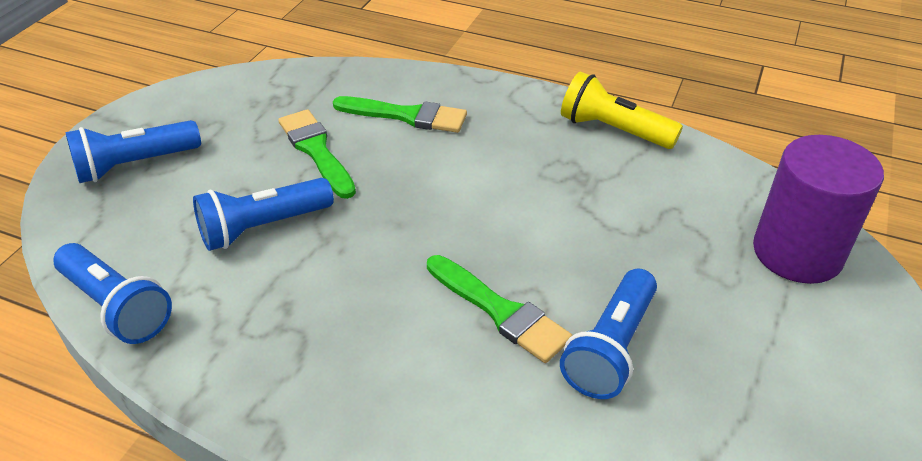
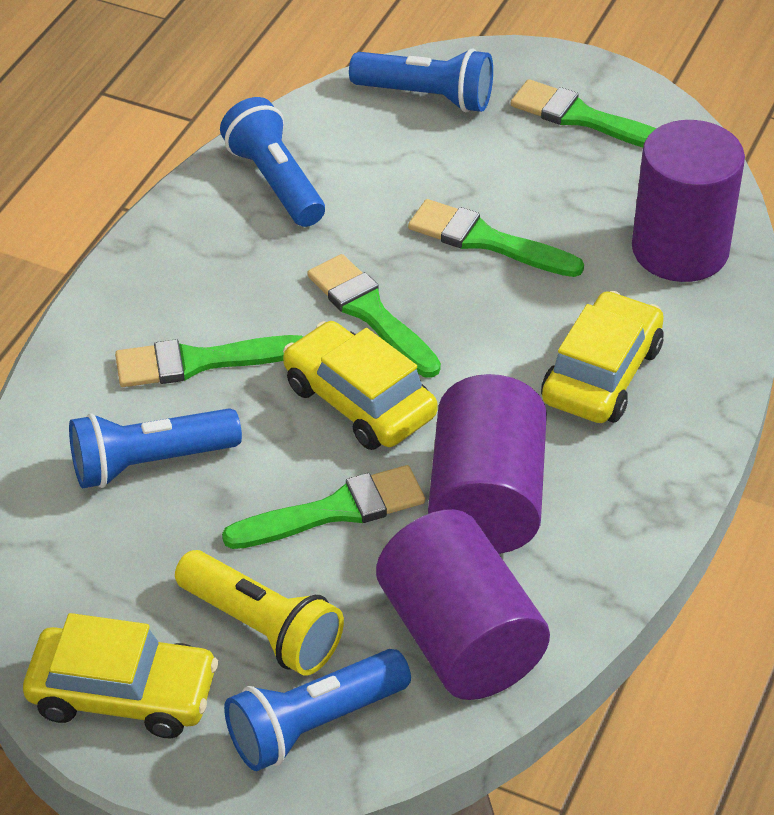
green brush: 3 -> 5
purple cylinder: 1 -> 3
yellow car: 0 -> 3

